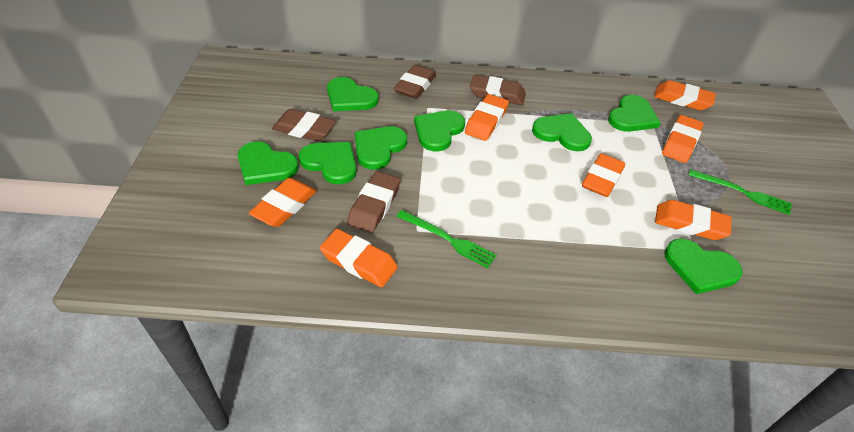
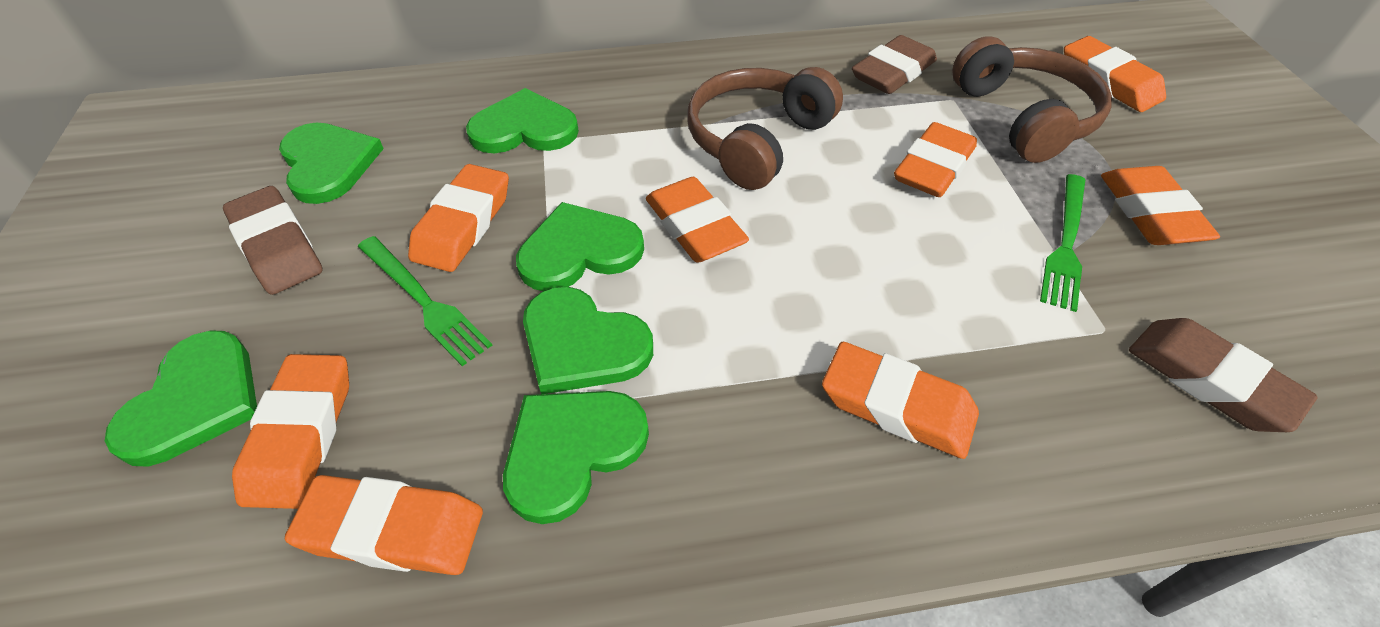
brown eraser: 4 -> 3
brown headphones: 0 -> 2
green heart: 8 -> 6
orange eraser: 7 -> 8

